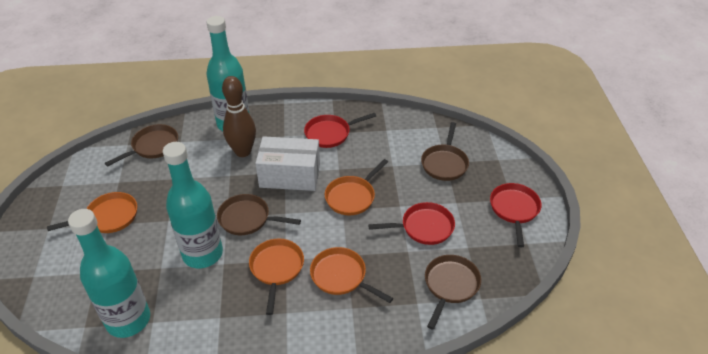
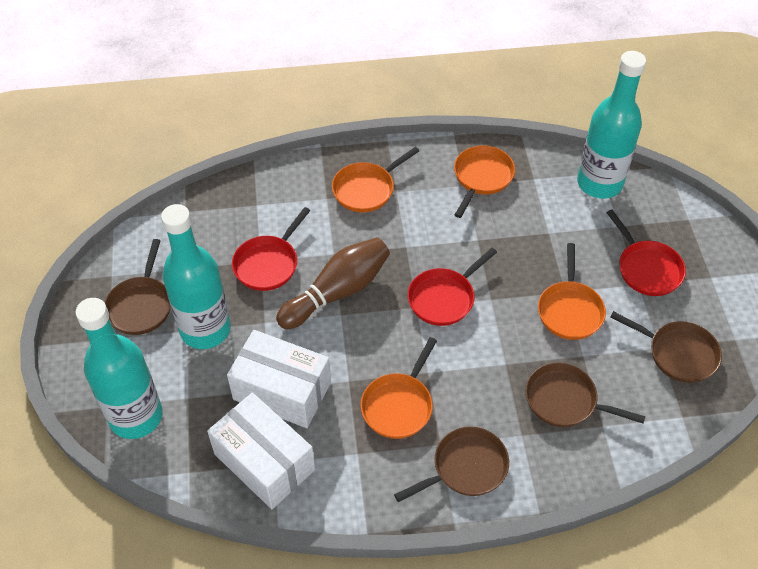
white box: 1 -> 2

